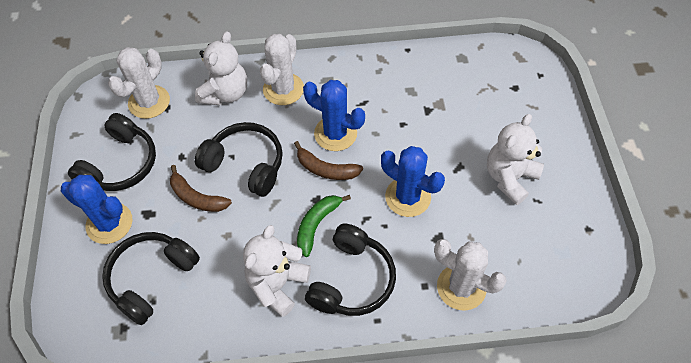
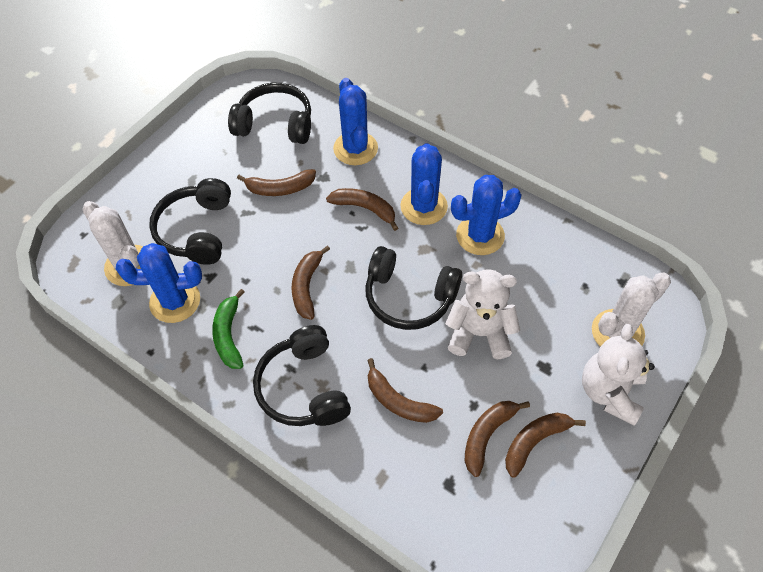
blue cactus: 3 -> 4
brown banana: 2 -> 6
white cactus: 3 -> 2
white teddy bear: 3 -> 2

